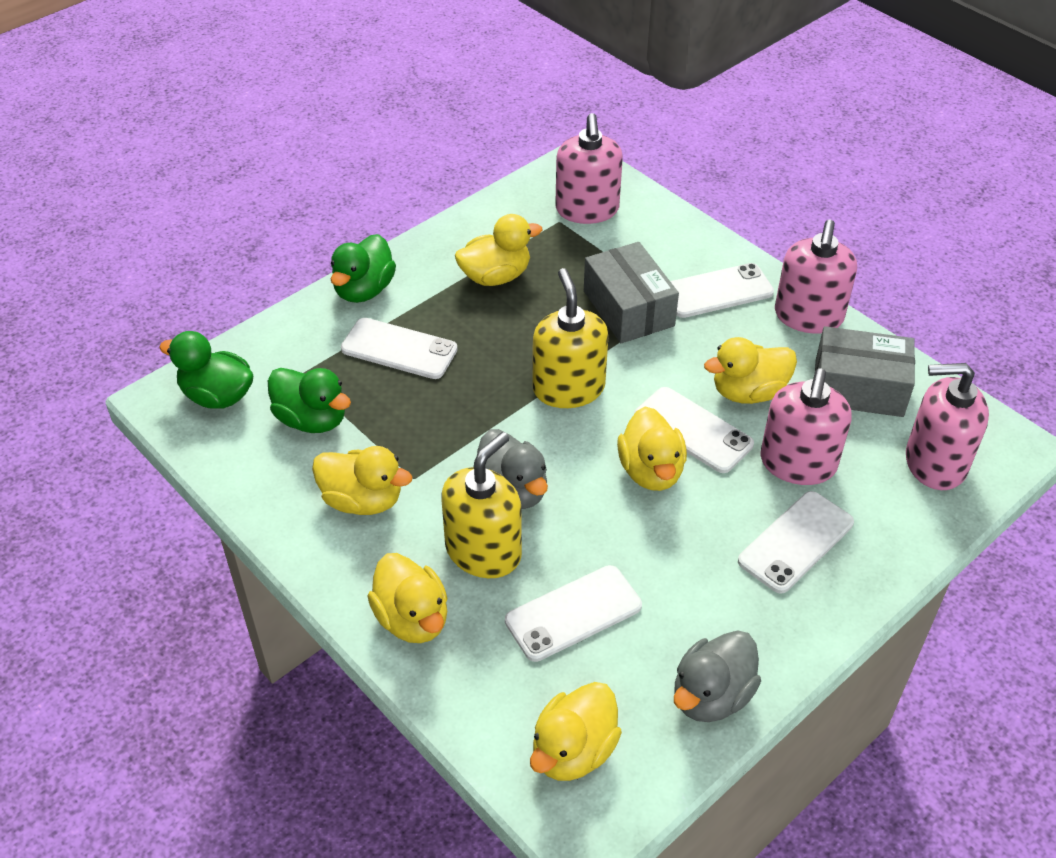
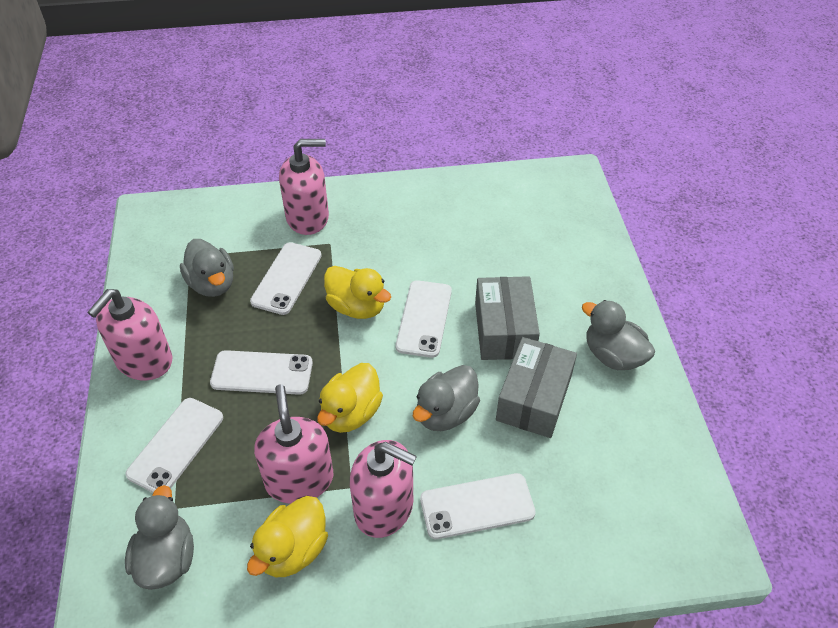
green duck: 3 -> 0
grey duck: 2 -> 4
yellow duck: 6 -> 3
yellow soap dispenser: 2 -> 0

